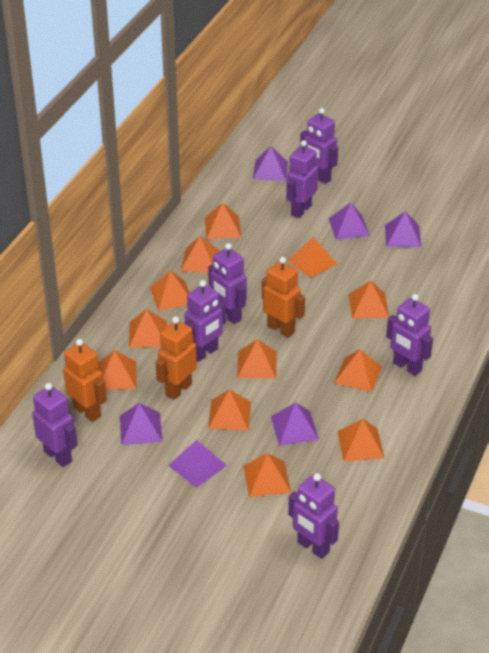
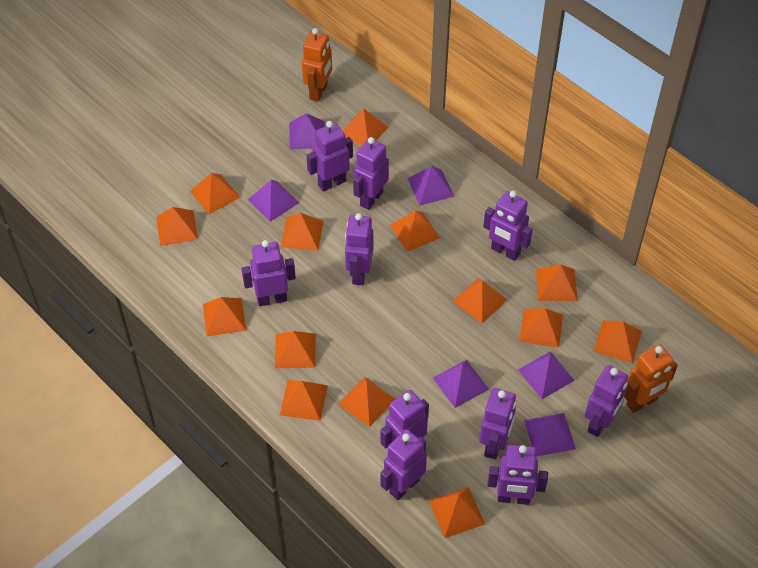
orange pyramid: 12 -> 14
orange robot: 3 -> 2
purple robot: 7 -> 10

